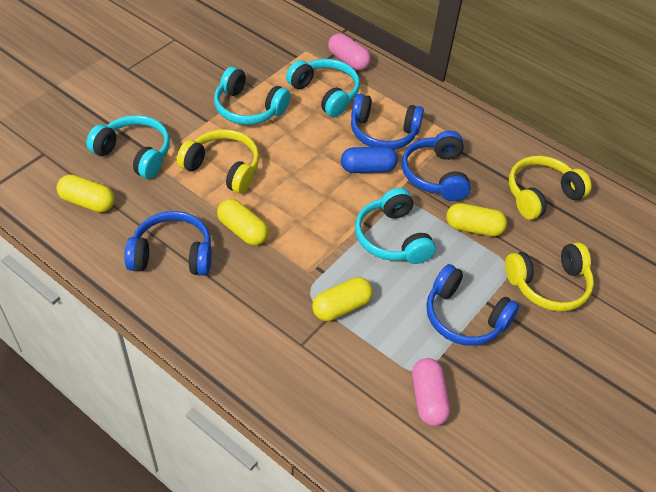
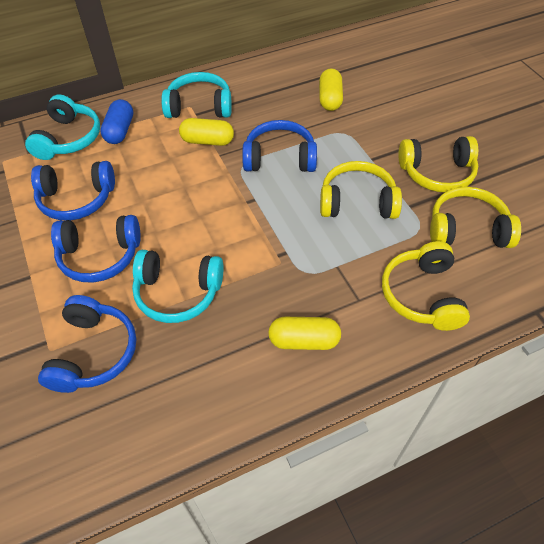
pink capsule: 2 -> 0
turquoise headphones: 4 -> 3
yellow capsule: 4 -> 3
yellow headphones: 3 -> 4

